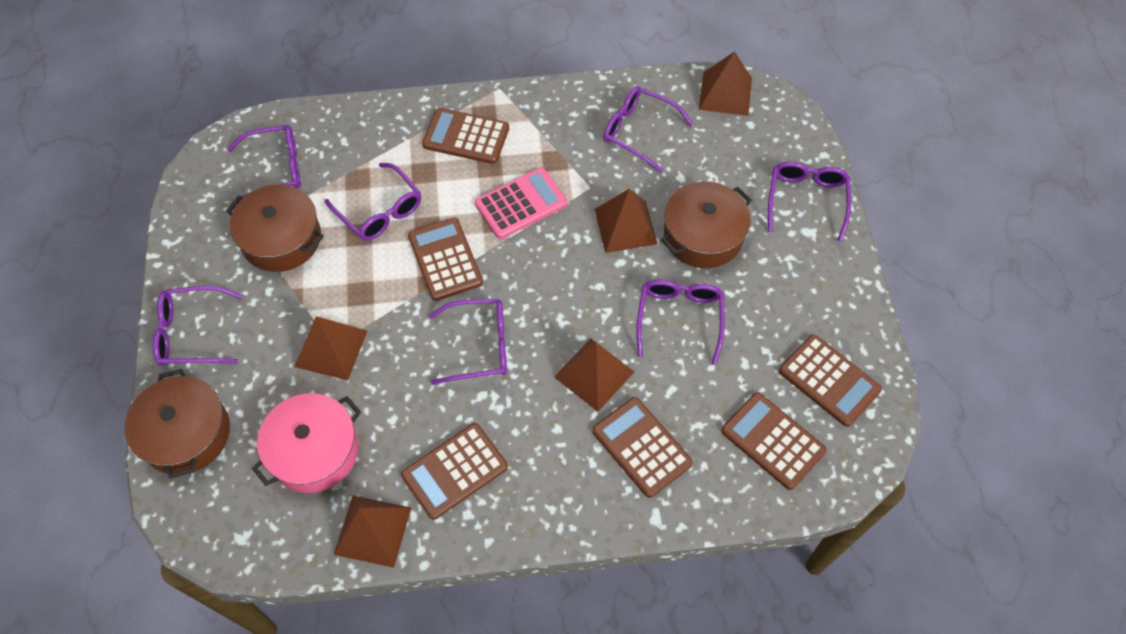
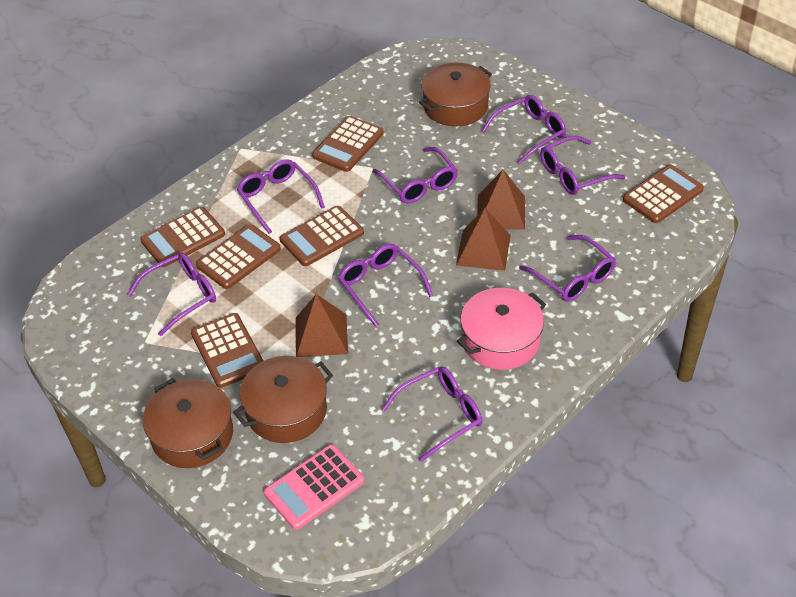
brown pyramid: 5 -> 3
purple glasses: 7 -> 8

